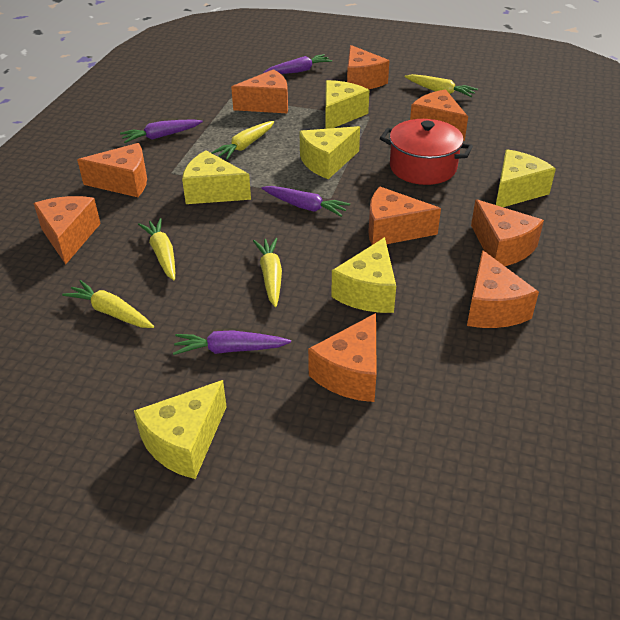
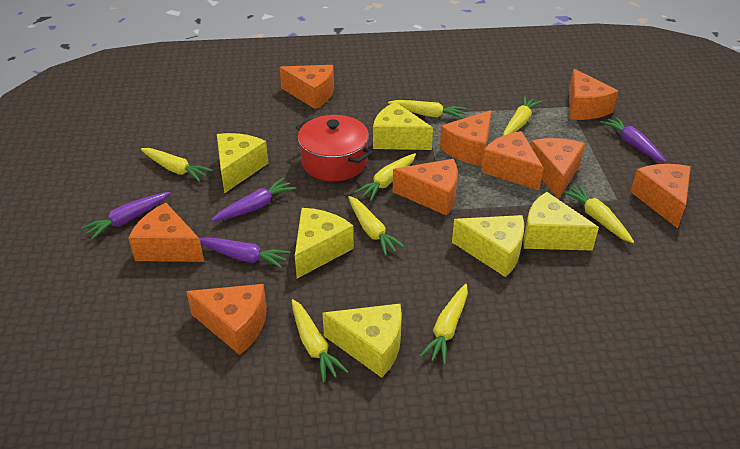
yellow carrot: 5 -> 8

